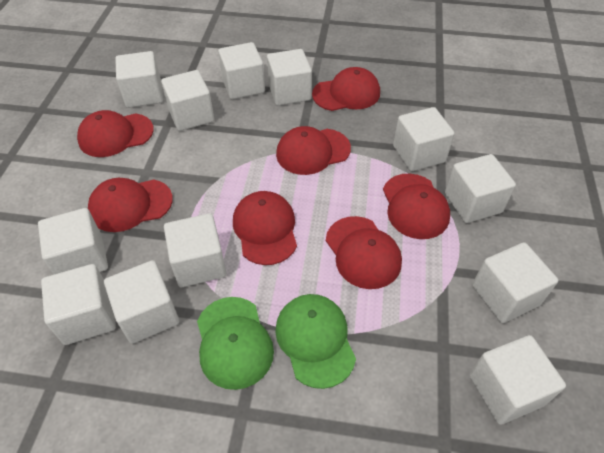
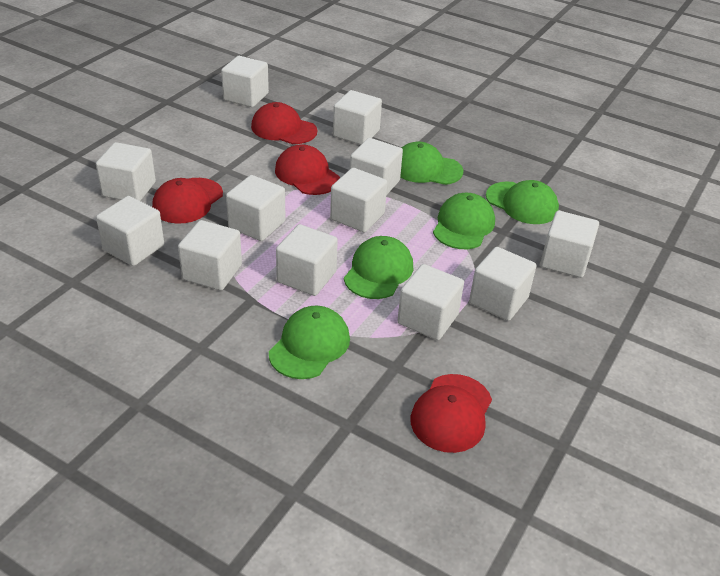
green cap: 2 -> 5
red cap: 7 -> 4

